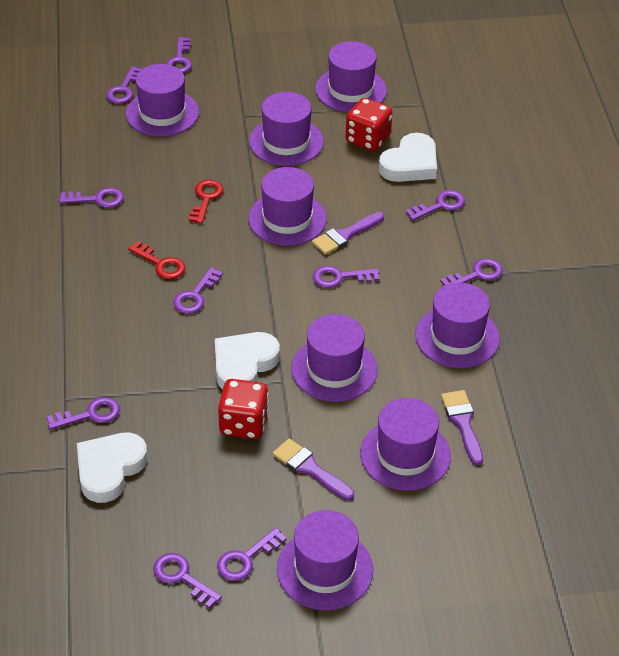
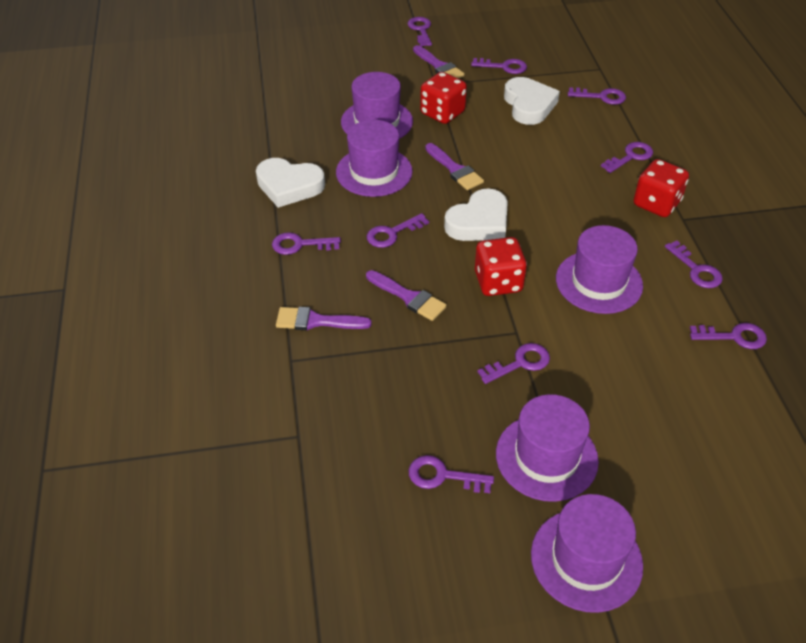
purple brush: 3 -> 4
purple hat: 8 -> 5
red dice: 2 -> 3
red key: 2 -> 0

